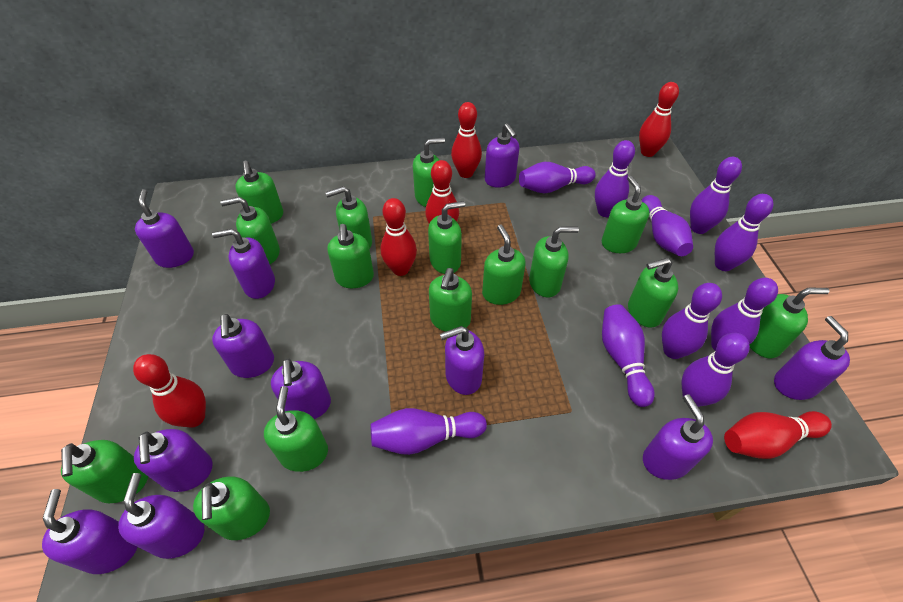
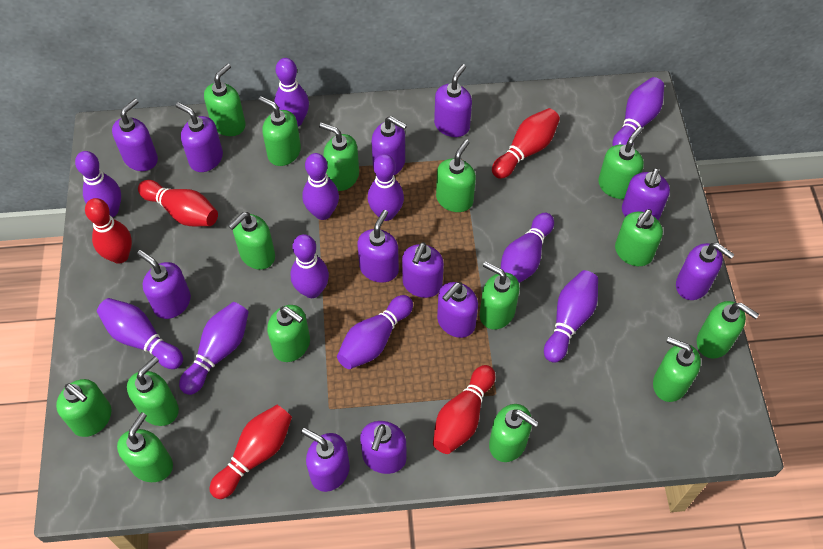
purple bowling pin: 10 -> 11
purple soap dispenser: 11 -> 12
red bowling pin: 6 -> 5

